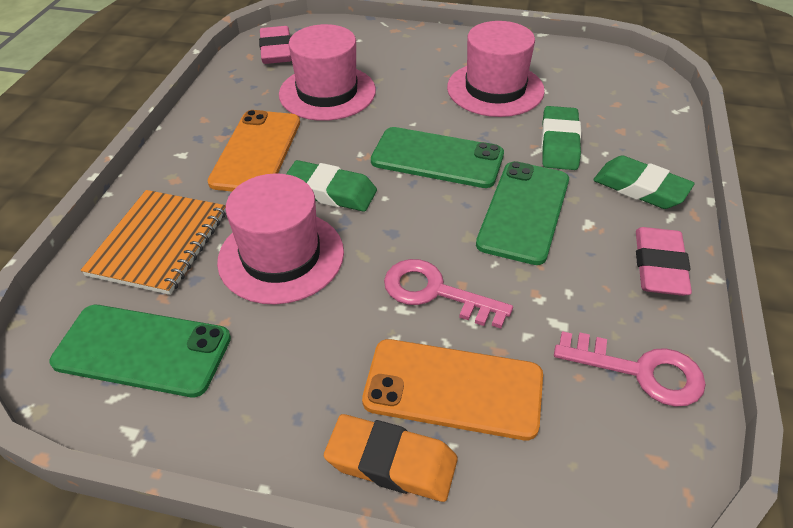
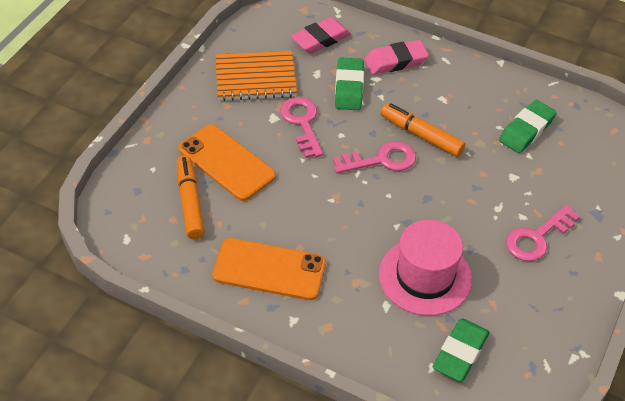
green phone: 3 -> 0
orange eraser: 1 -> 0
orange marker: 0 -> 2
pink hat: 3 -> 1
pink key: 2 -> 3

